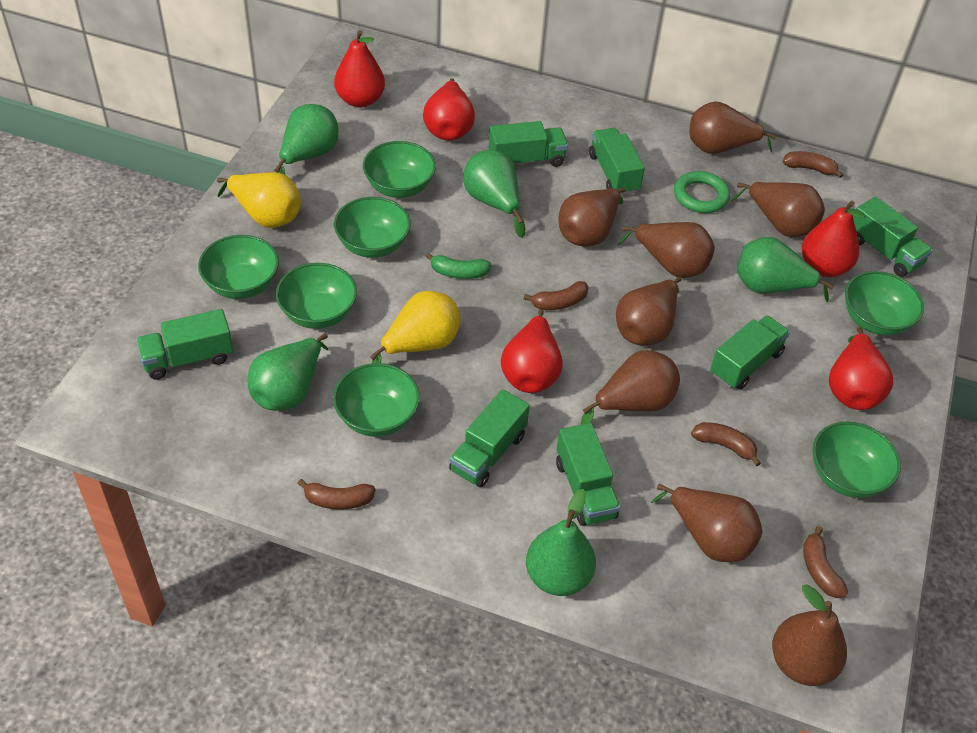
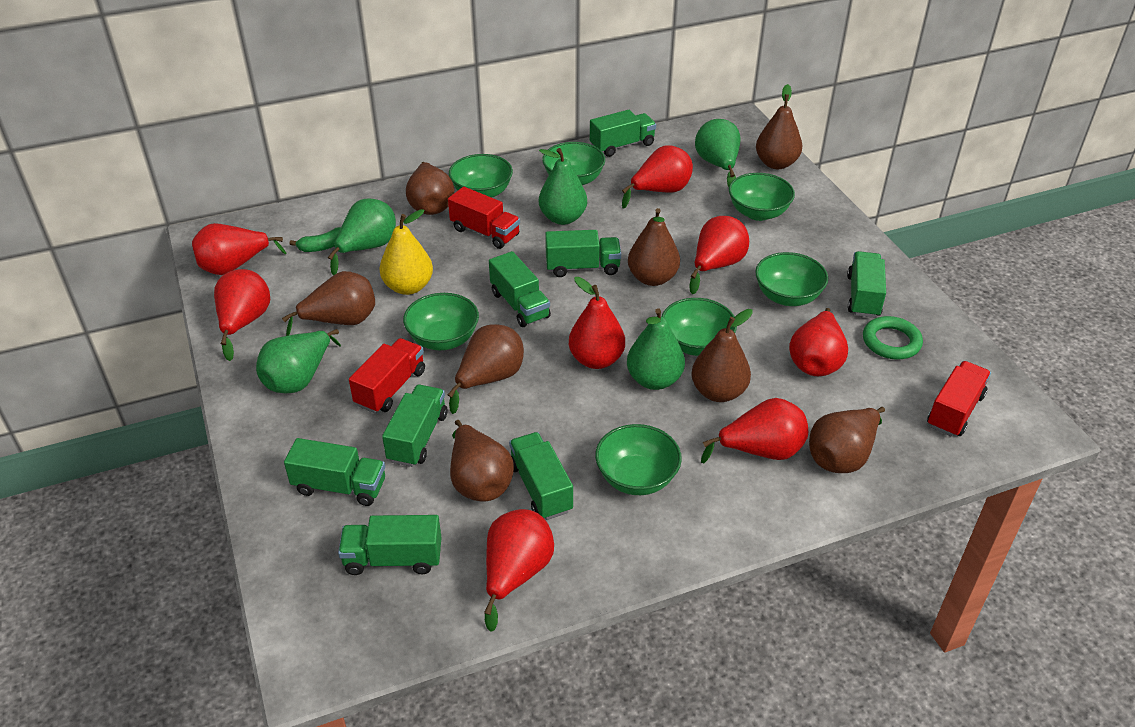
brown banana: 5 -> 0
green truck: 7 -> 8
red pear: 5 -> 8
red truck: 0 -> 3
yellow pear: 2 -> 1

